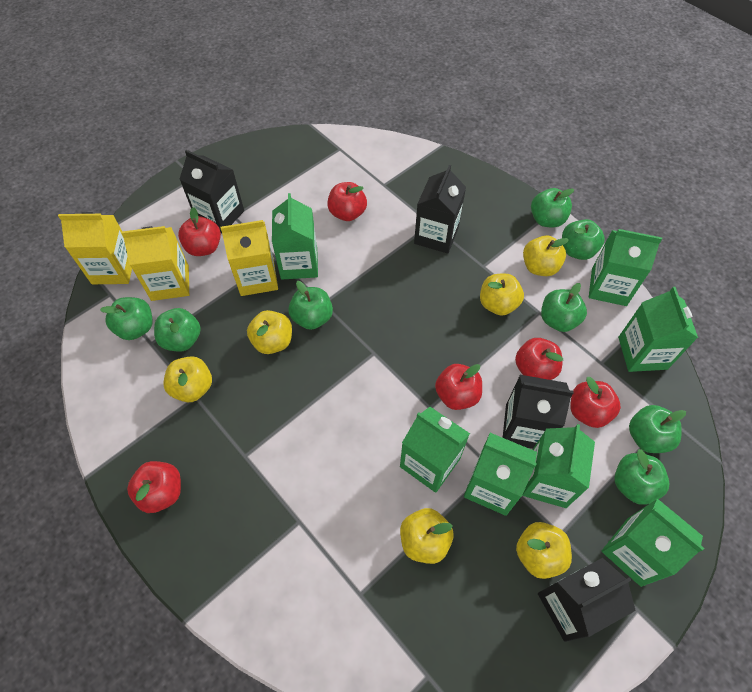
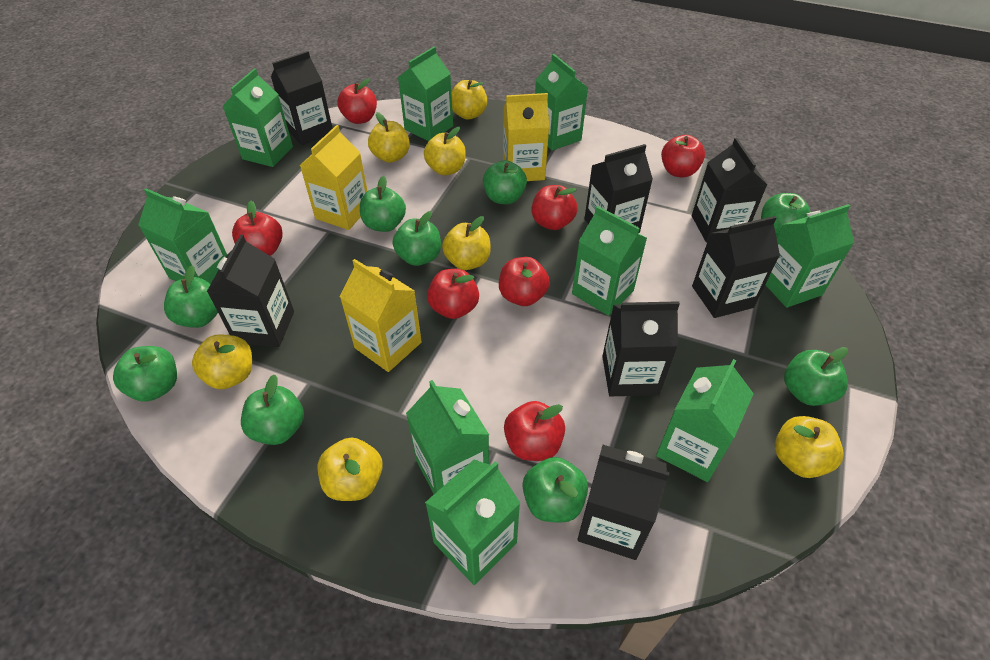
black carton: 4 -> 7
green apple: 8 -> 9
green carton: 7 -> 9
red apple: 6 -> 7
yellow apple: 6 -> 7

